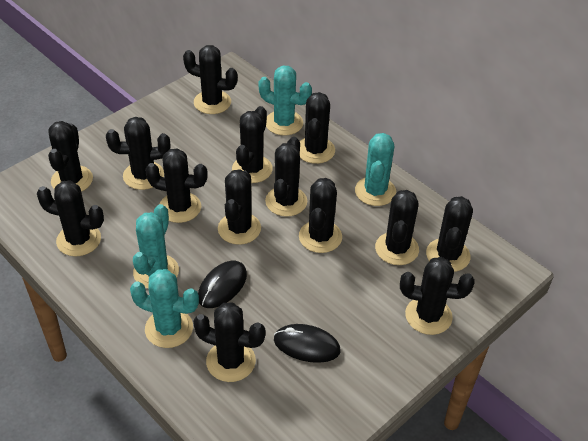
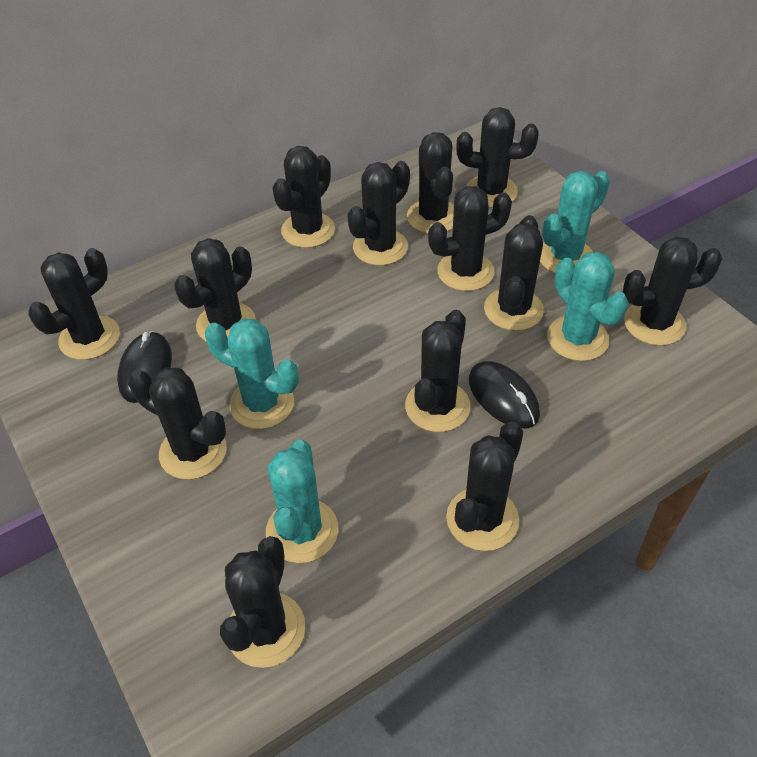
black cactus: 14 -> 13

